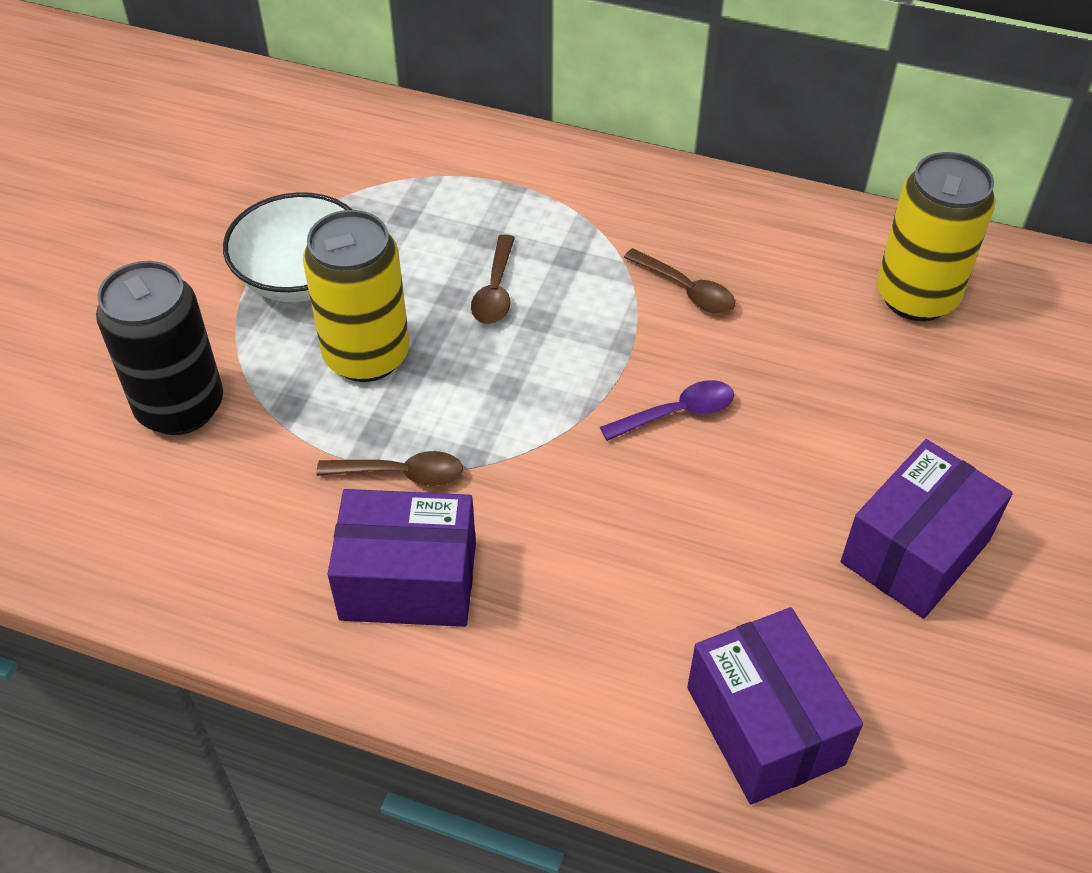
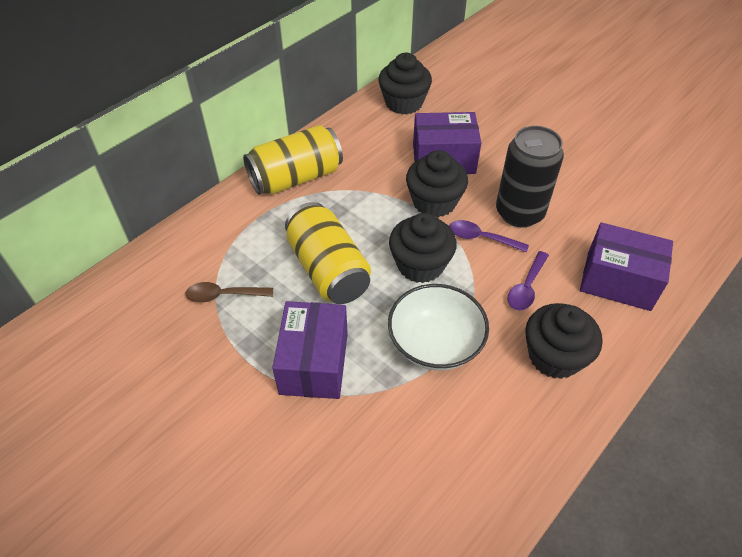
black cupcake: 0 -> 4
brown spoon: 3 -> 1
purple spoon: 1 -> 2

